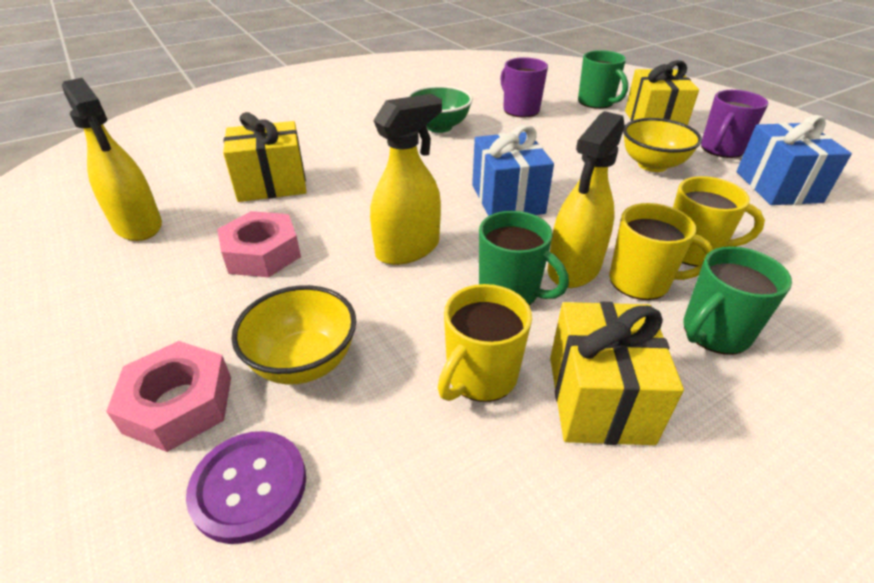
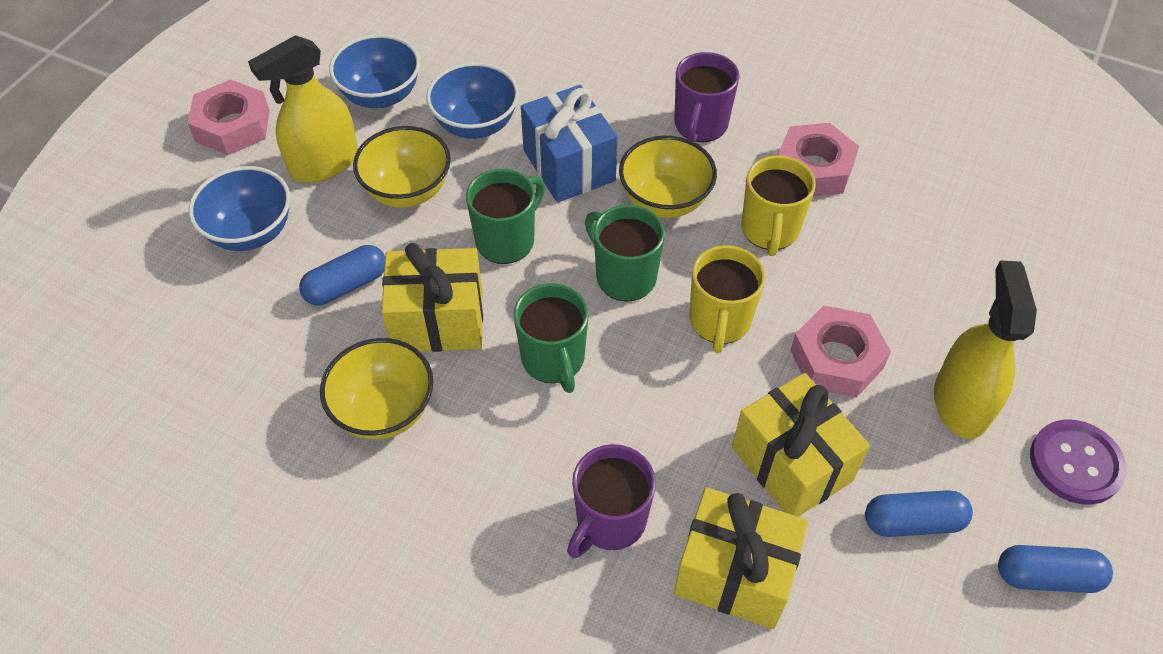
blue bowl: 0 -> 3
blue capsule: 0 -> 3
blue gift: 2 -> 1
green bowl: 1 -> 0
pink nut: 2 -> 3
yellow bowl: 2 -> 3
yellow mug: 3 -> 2
yellow spray bottle: 3 -> 2

